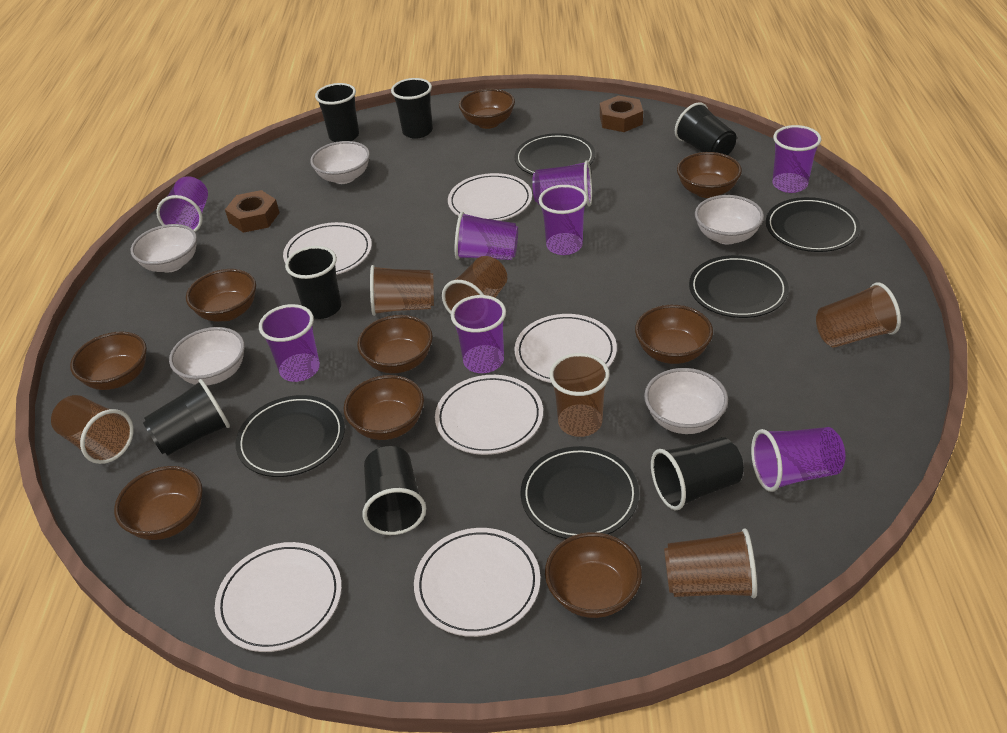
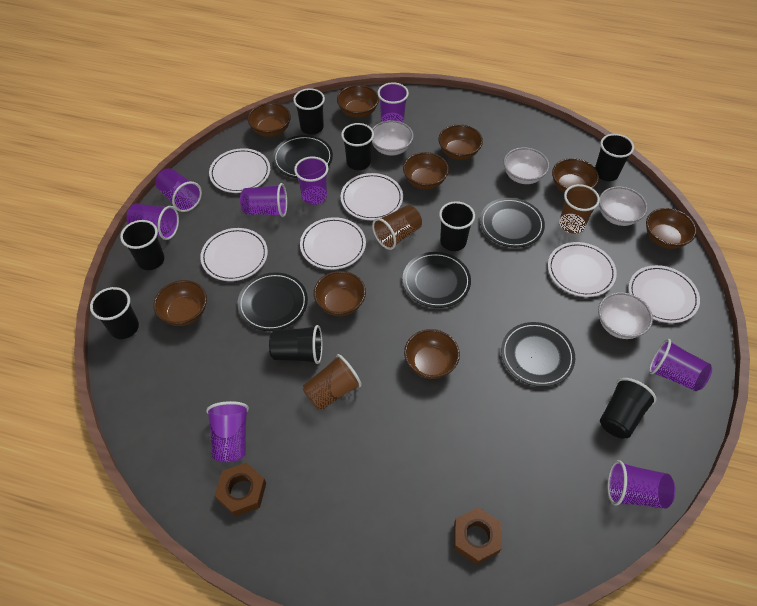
black cup: 7 -> 8
brown cup: 6 -> 3
white bowl: 5 -> 4

